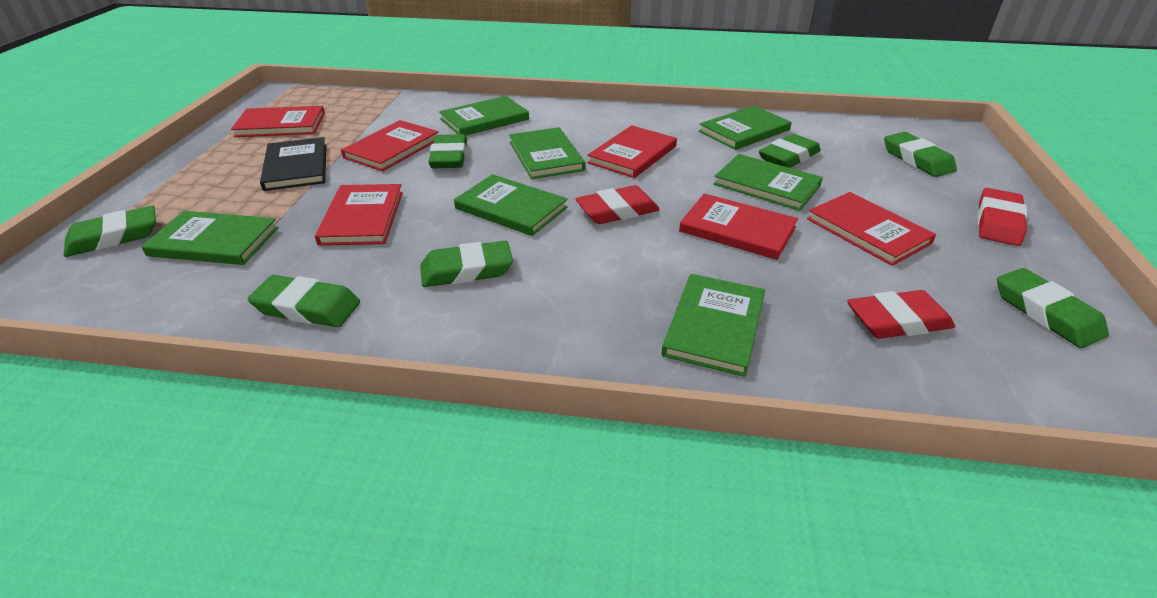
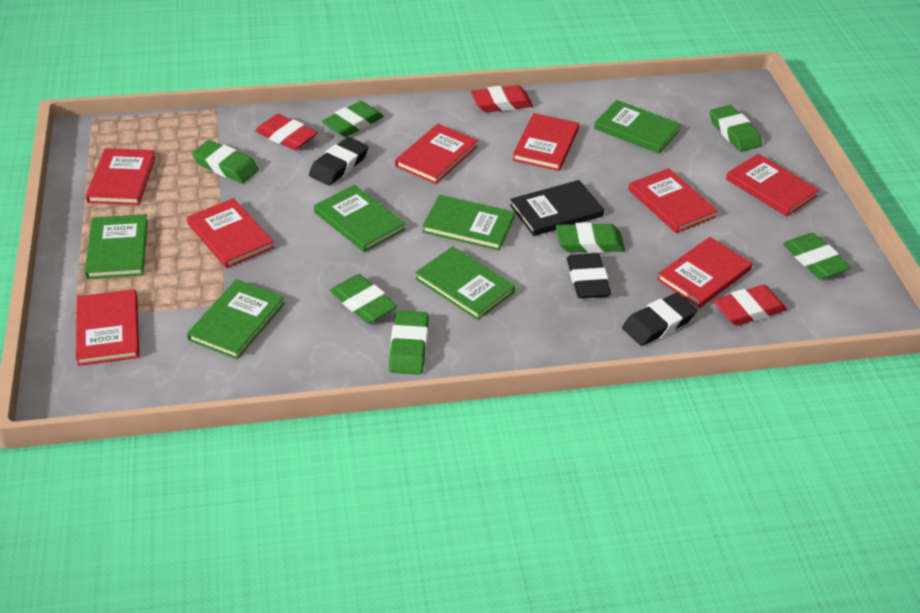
black eraser: 0 -> 3
green book: 7 -> 6
red book: 6 -> 8

